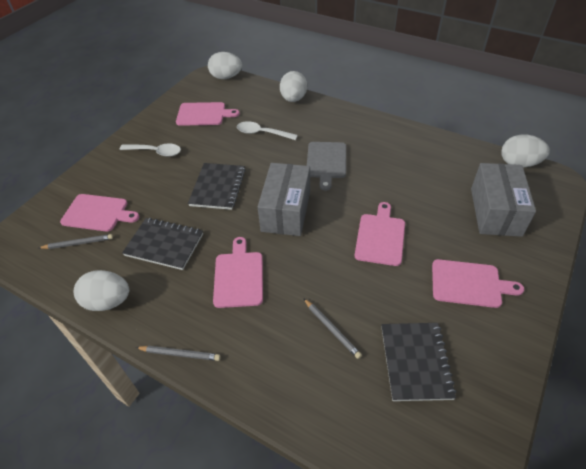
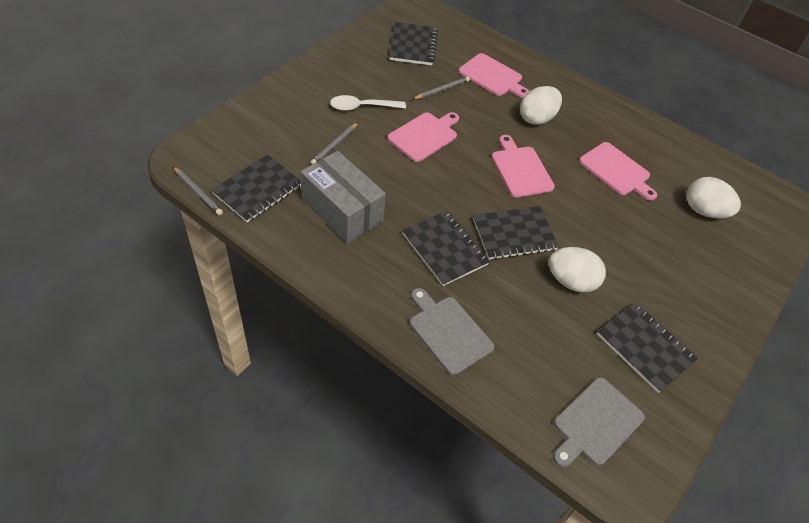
black notebook: 3 -> 5
grey box: 2 -> 1
grey cutting board: 1 -> 2
pink cutting board: 5 -> 4
white egg: 4 -> 3
white spoon: 2 -> 1

